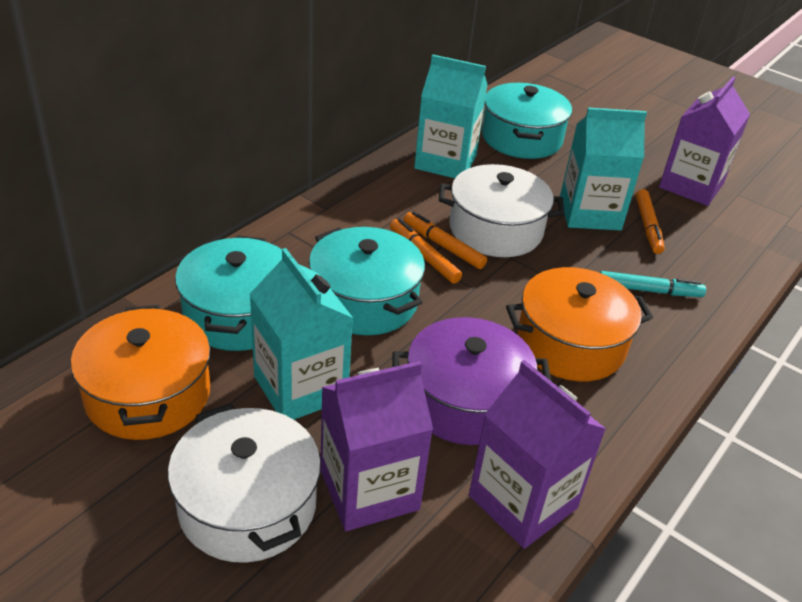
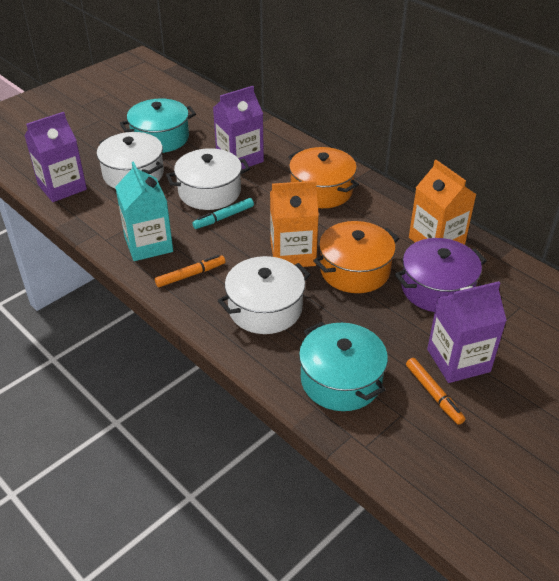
orange carton: 0 -> 2
orange marker: 3 -> 2
turquoise carton: 3 -> 1
turquoise pot: 3 -> 2
white pot: 2 -> 3

